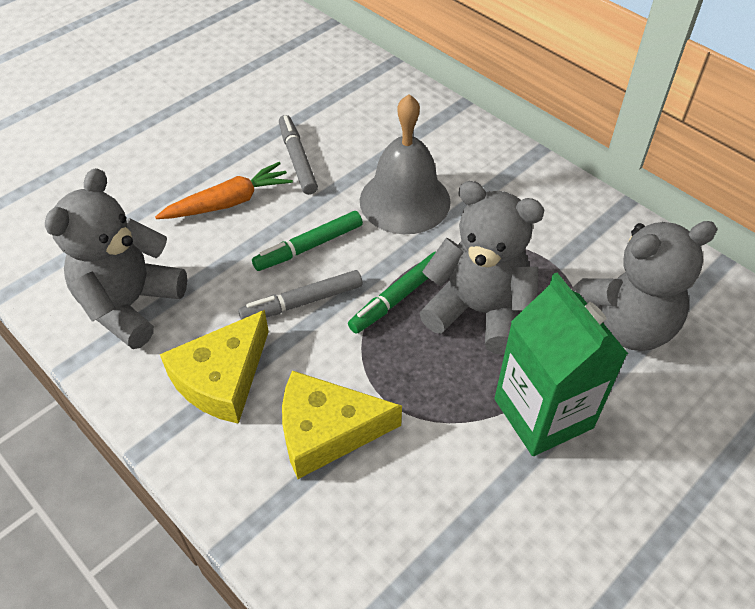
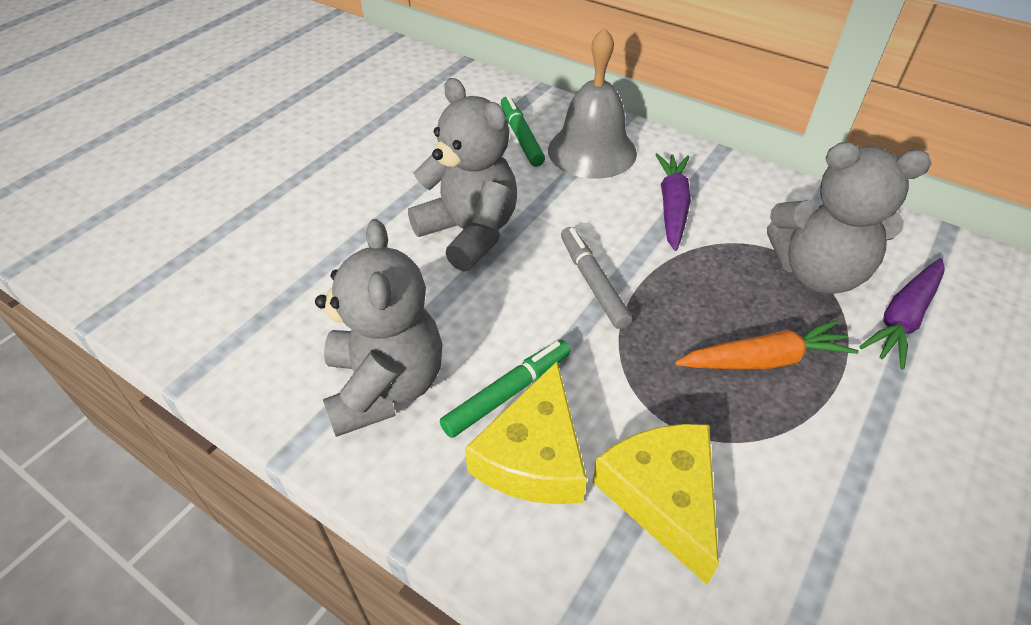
green carton: 1 -> 0
grey marker: 2 -> 1
purple carrot: 0 -> 2

